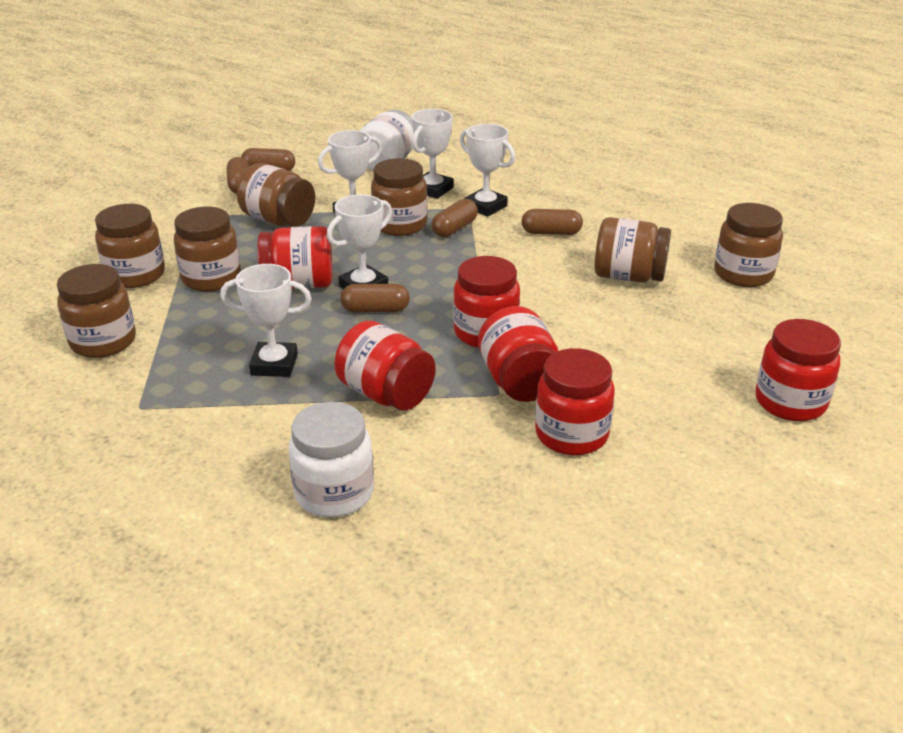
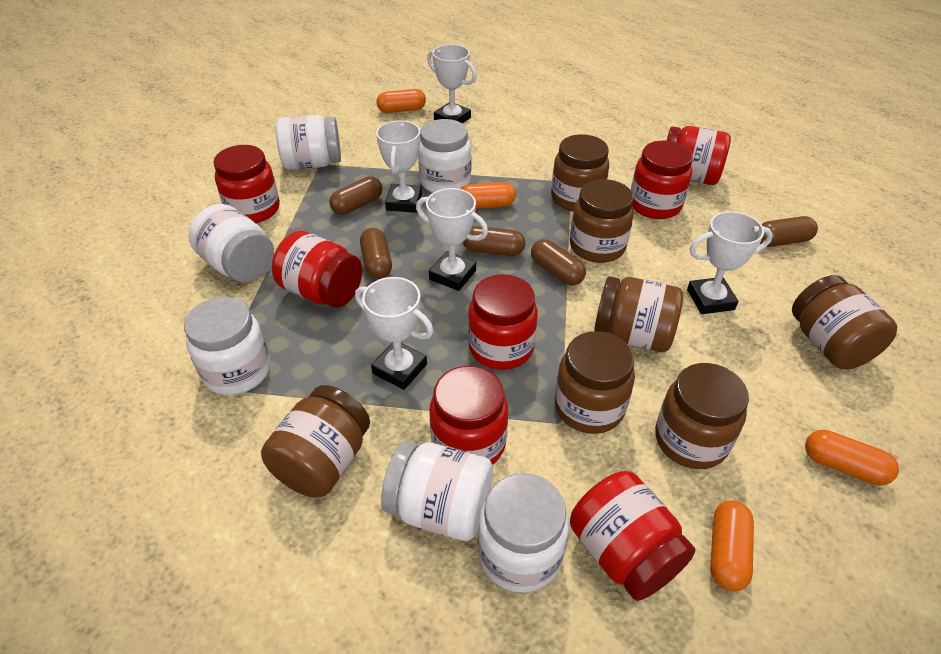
orange capsule: 0 -> 4
red jar: 6 -> 7
white jar: 2 -> 6

